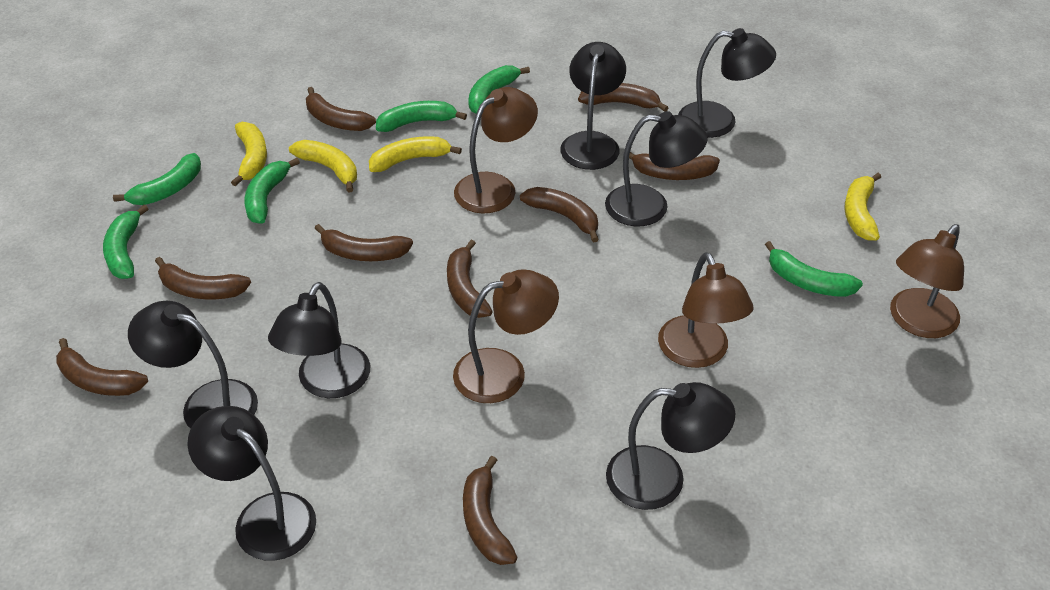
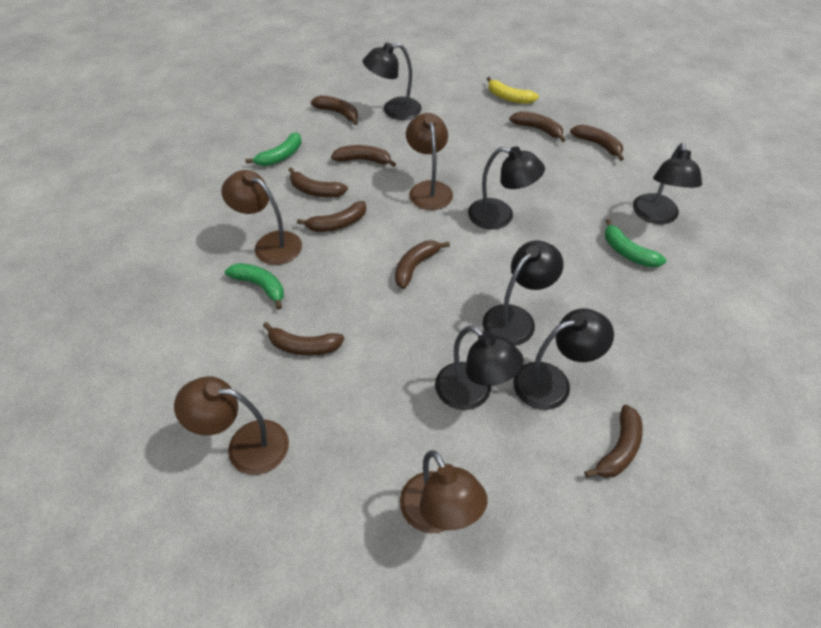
black lamp: 7 -> 6
green banana: 6 -> 3
yellow banana: 4 -> 1

